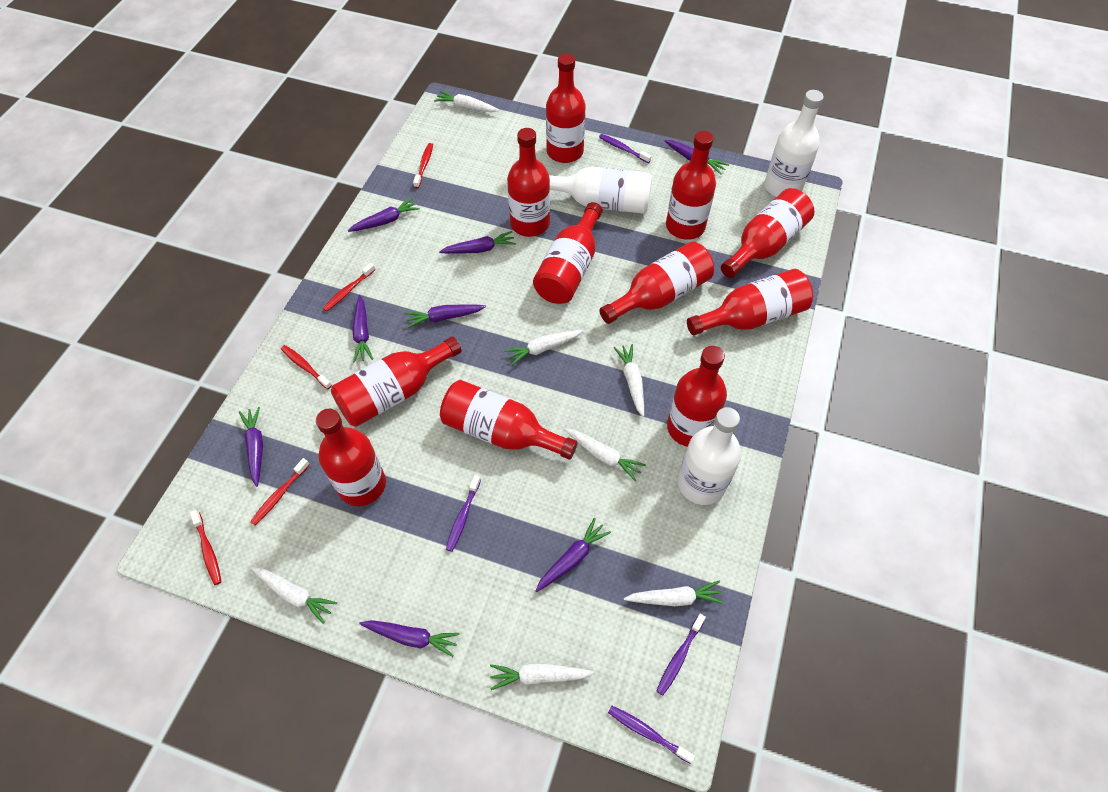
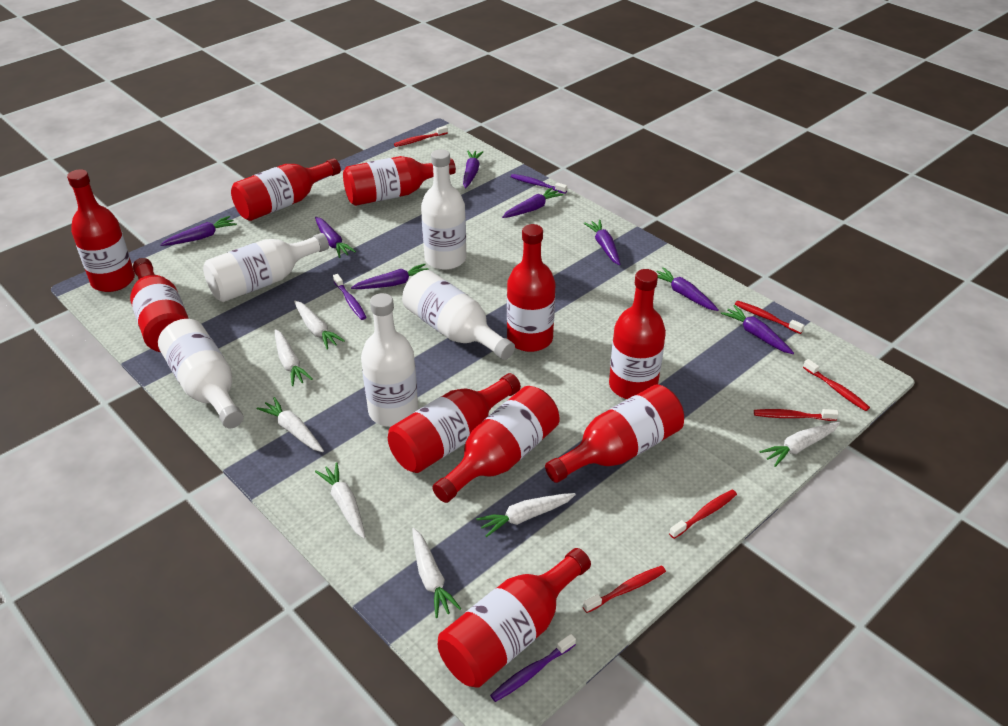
purple toothbrush: 4 -> 3
red bottle: 11 -> 10
red toothbrush: 5 -> 6
white bottle: 3 -> 5

